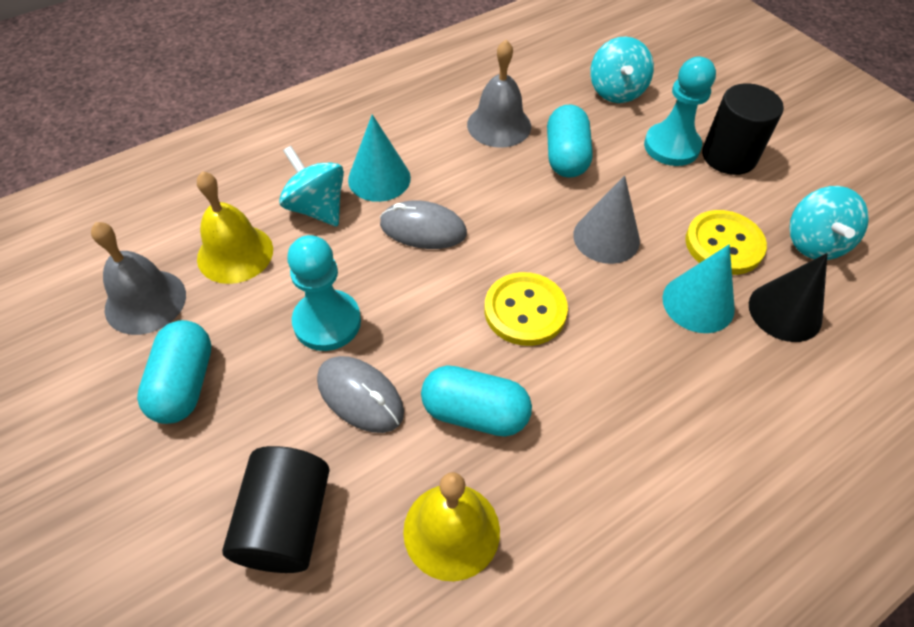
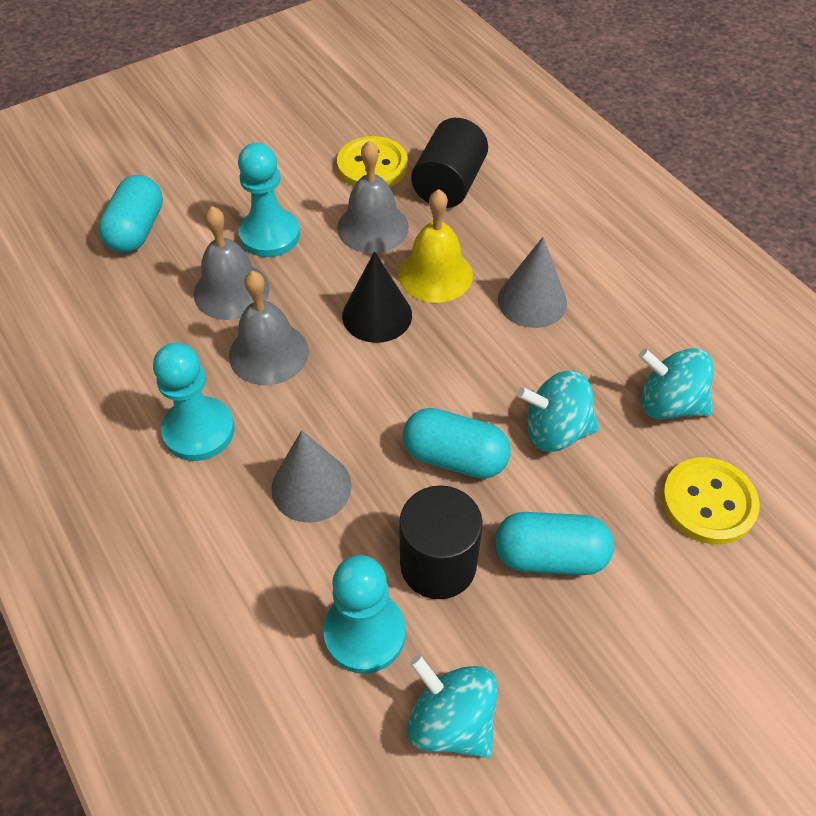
grey bell: 2 -> 3
grey cone: 1 -> 2
grey mouse: 2 -> 0
turquoise cone: 2 -> 0
turquoise pawn: 2 -> 3
yellow bell: 2 -> 1

